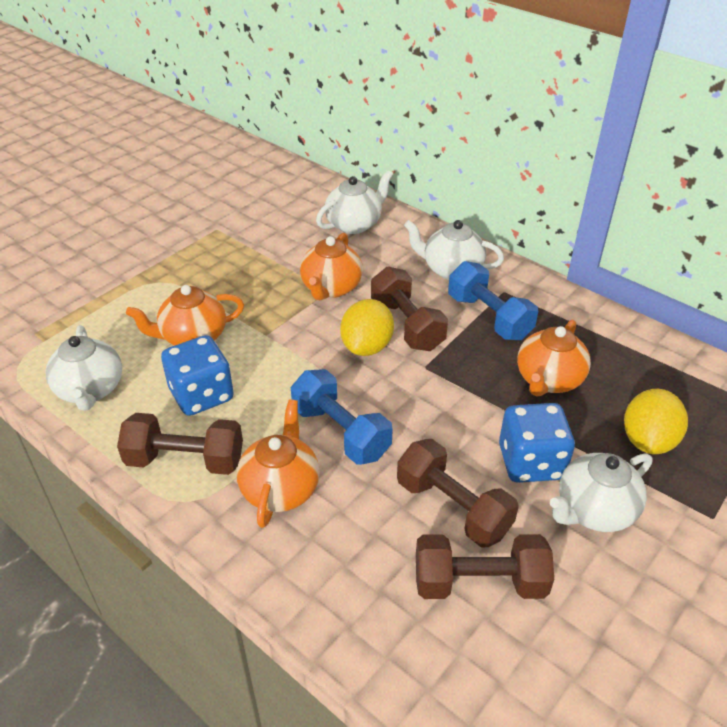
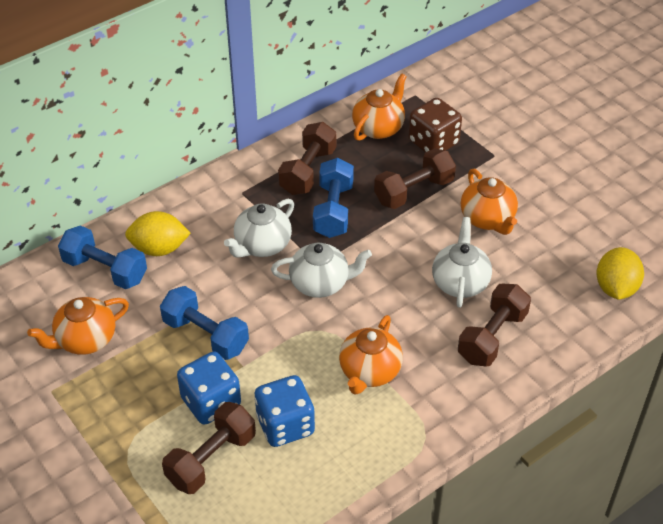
blue dumbbell: 2 -> 3
brown dice: 0 -> 1
white teapot: 4 -> 3

